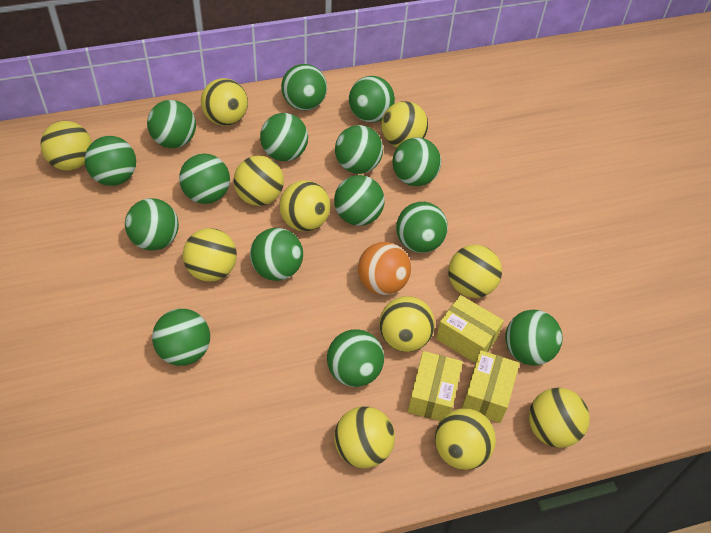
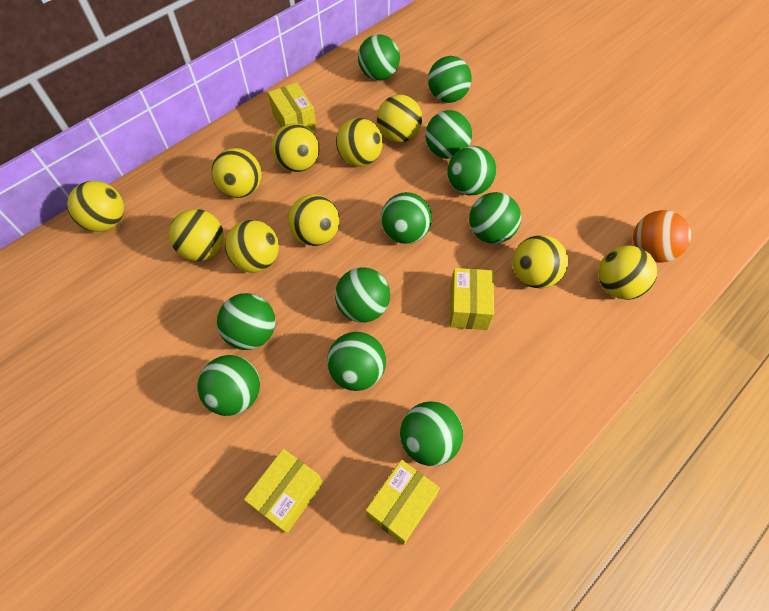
green ball: 15 -> 11
yellow ball: 11 -> 10
yellow box: 3 -> 4

